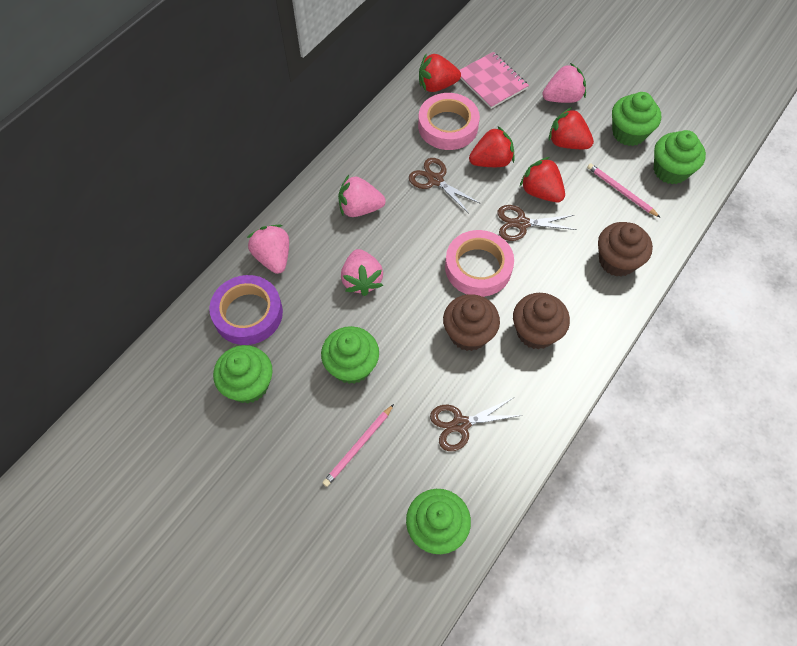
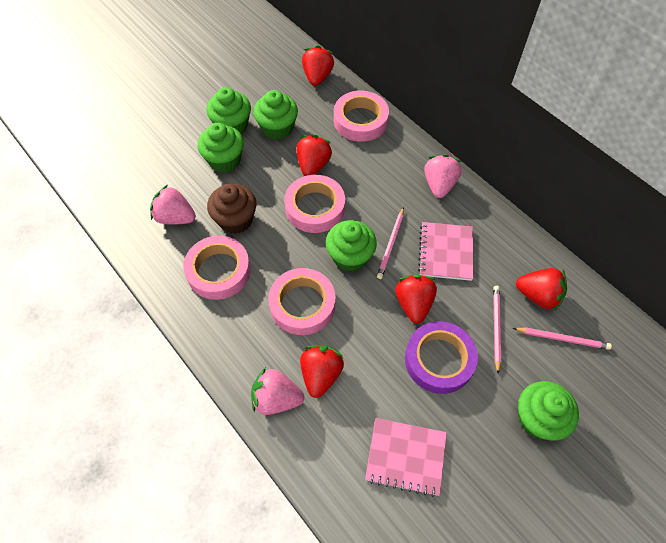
brown cupcake: 3 -> 1
brown scissors: 3 -> 0
pink notebook: 1 -> 2
pink pencil: 2 -> 3
pink strawberry: 4 -> 3
pink tape: 2 -> 4
red strawberry: 4 -> 5

